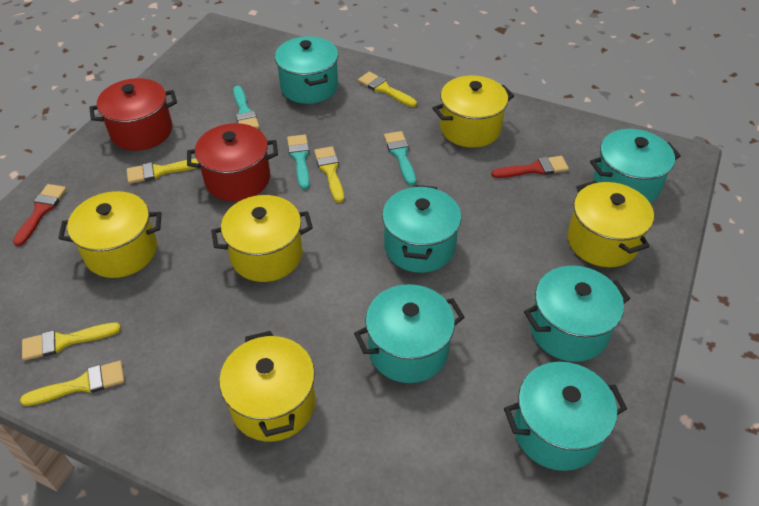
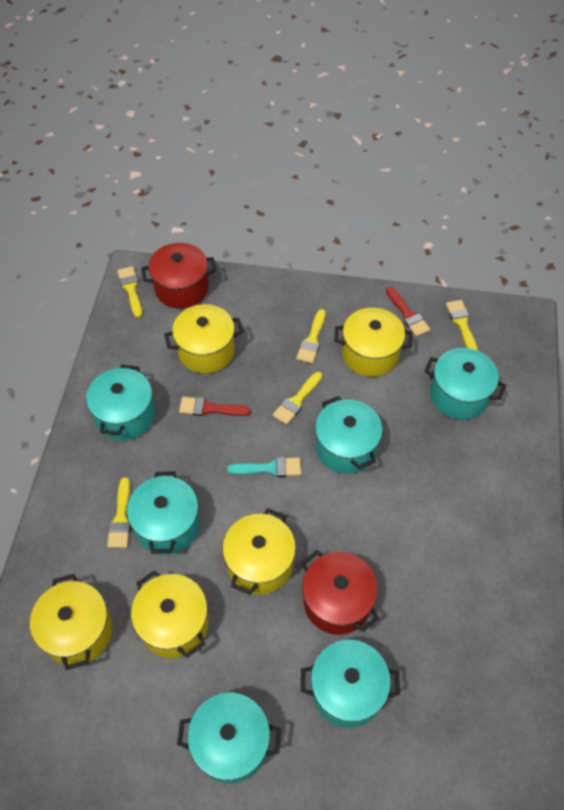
turquoise brush: 3 -> 1

